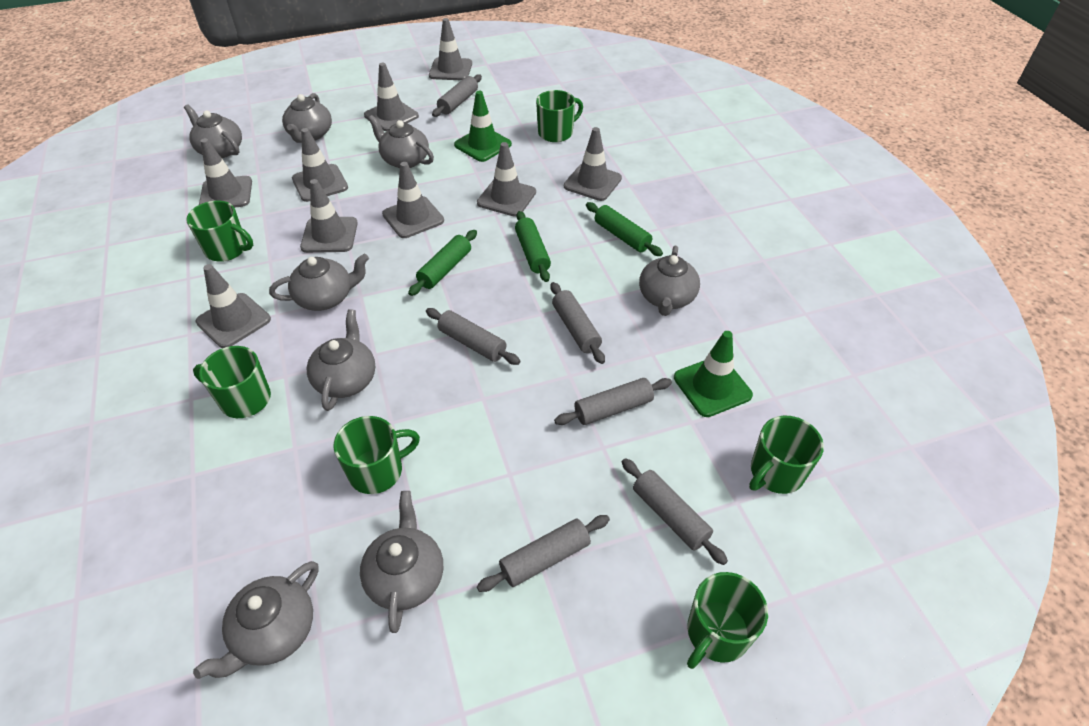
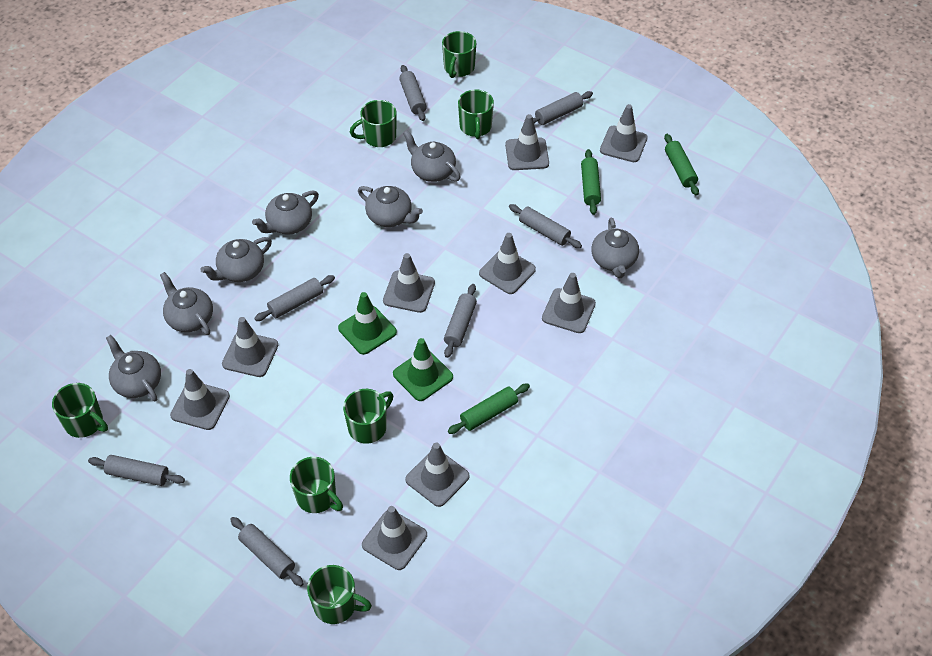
green mug: 6 -> 7
grey rolling pin: 6 -> 7
grey teapot: 8 -> 7

